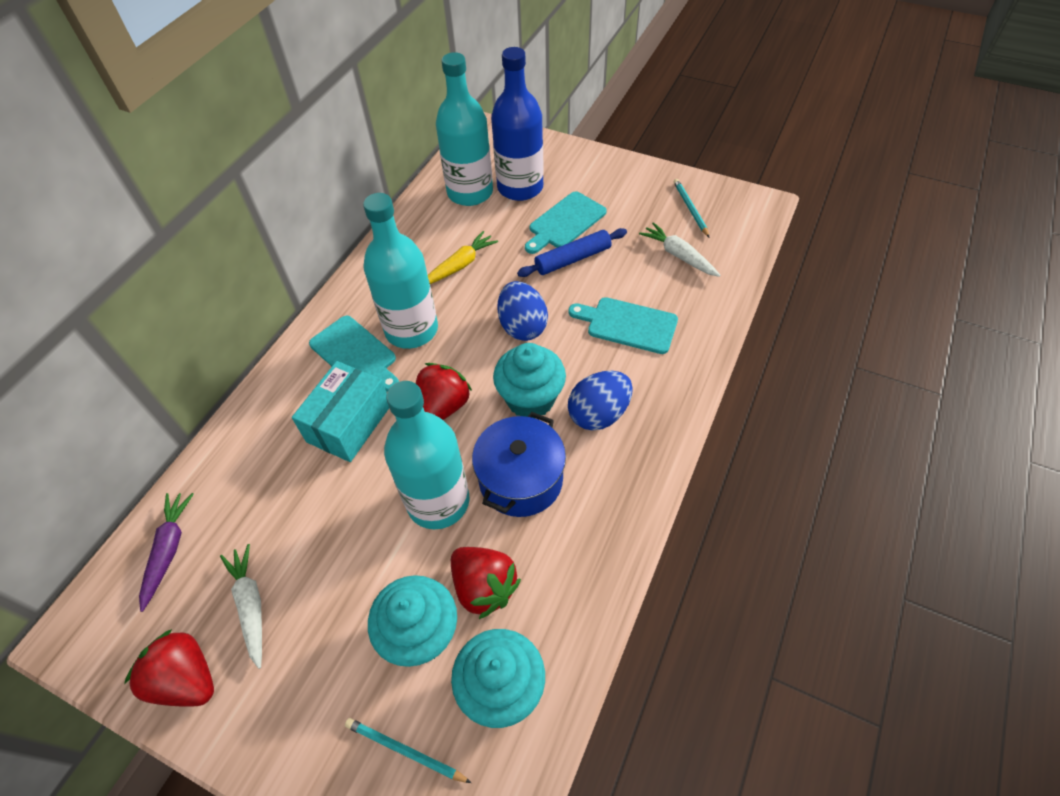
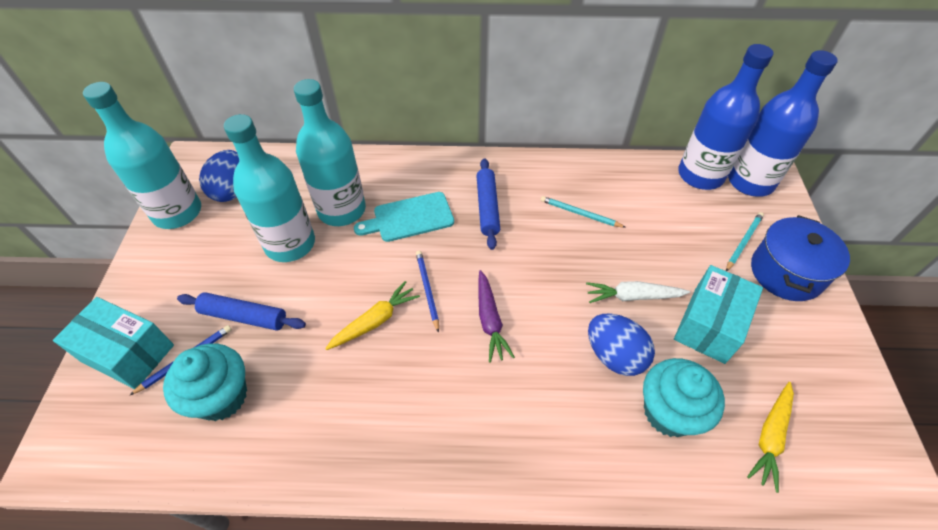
blue bottle: 1 -> 2
blue pencil: 0 -> 2
blue rolling pin: 1 -> 2
red strawberry: 3 -> 0
turquoise box: 1 -> 2
turquoise cupcake: 3 -> 2
turquoise cutting board: 3 -> 1
white carrot: 2 -> 1
yellow carrot: 1 -> 2

